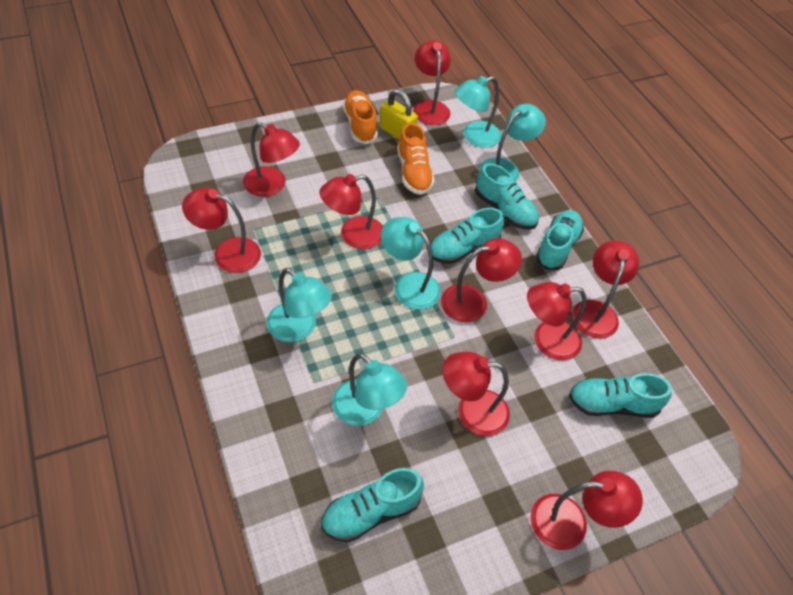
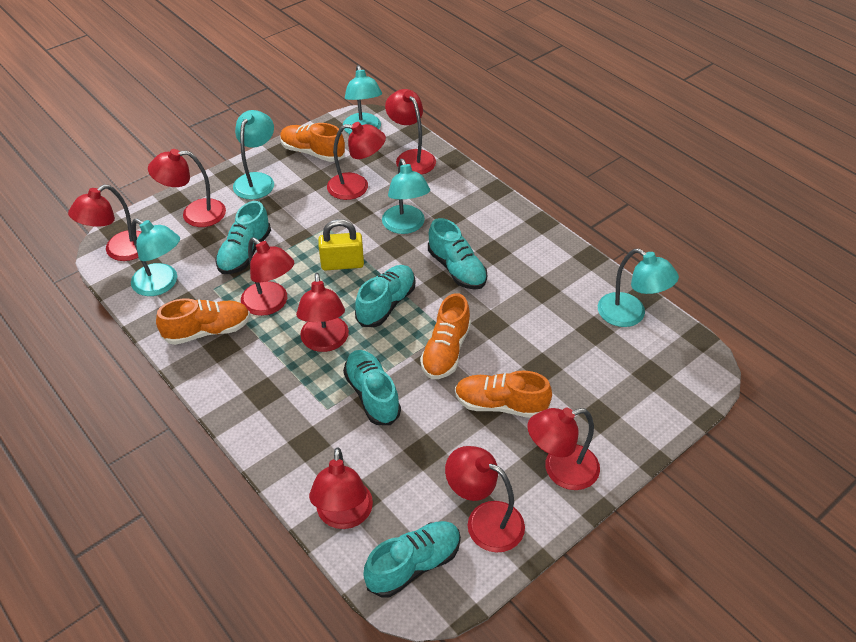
orange shoe: 2 -> 4

